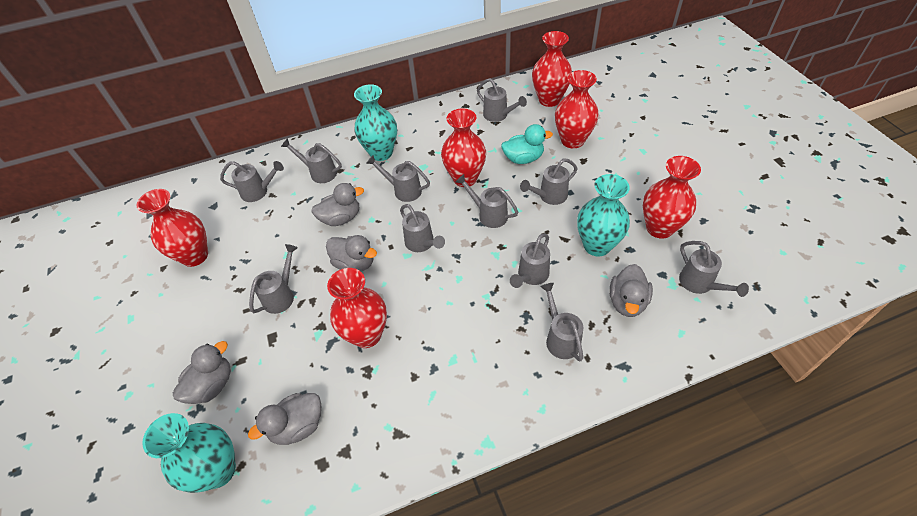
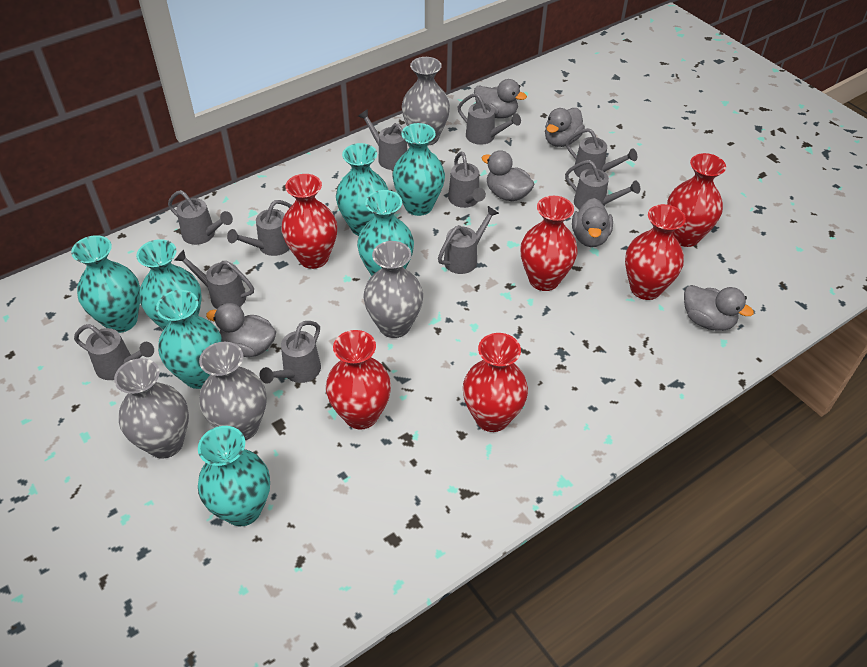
grey duck: 5 -> 6
grey vase: 0 -> 4
turquoise duck: 1 -> 0
turquoise vase: 3 -> 7

